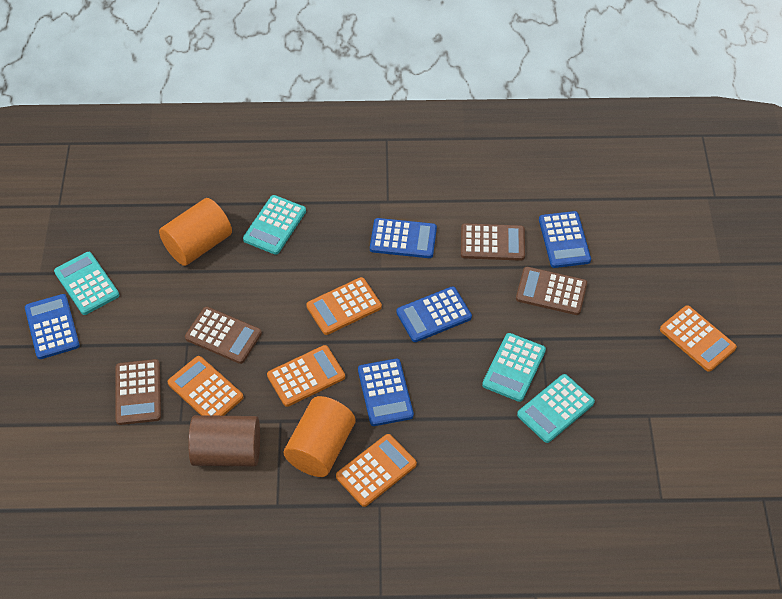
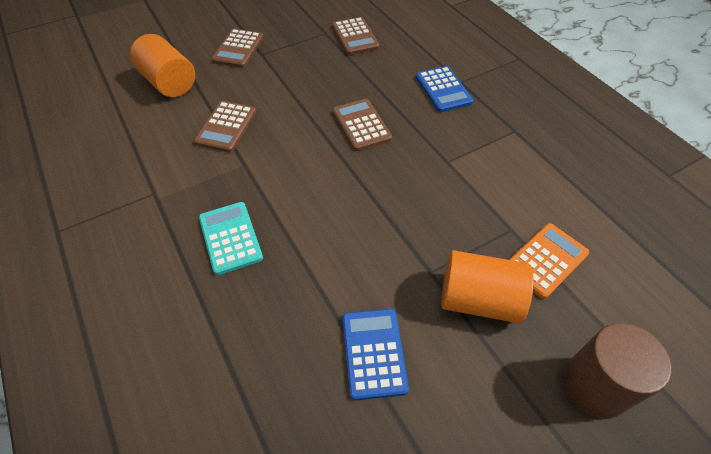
blue calculator: 5 -> 2
orange calculator: 5 -> 1
turquoise calculator: 4 -> 1

